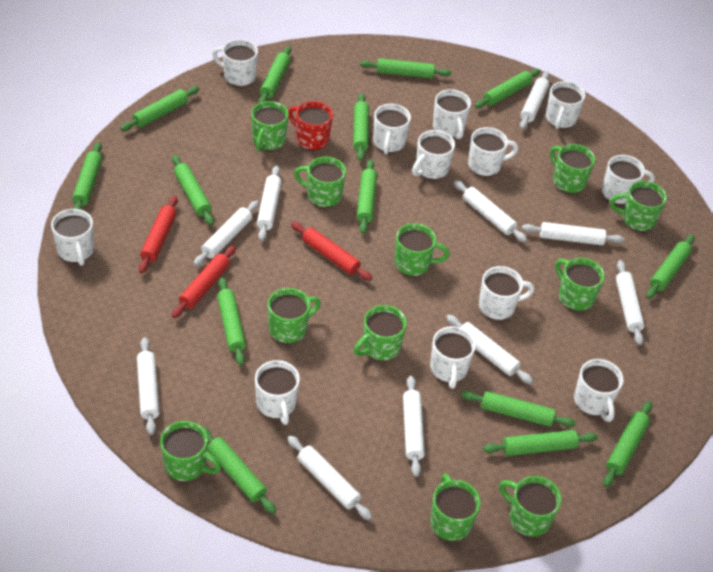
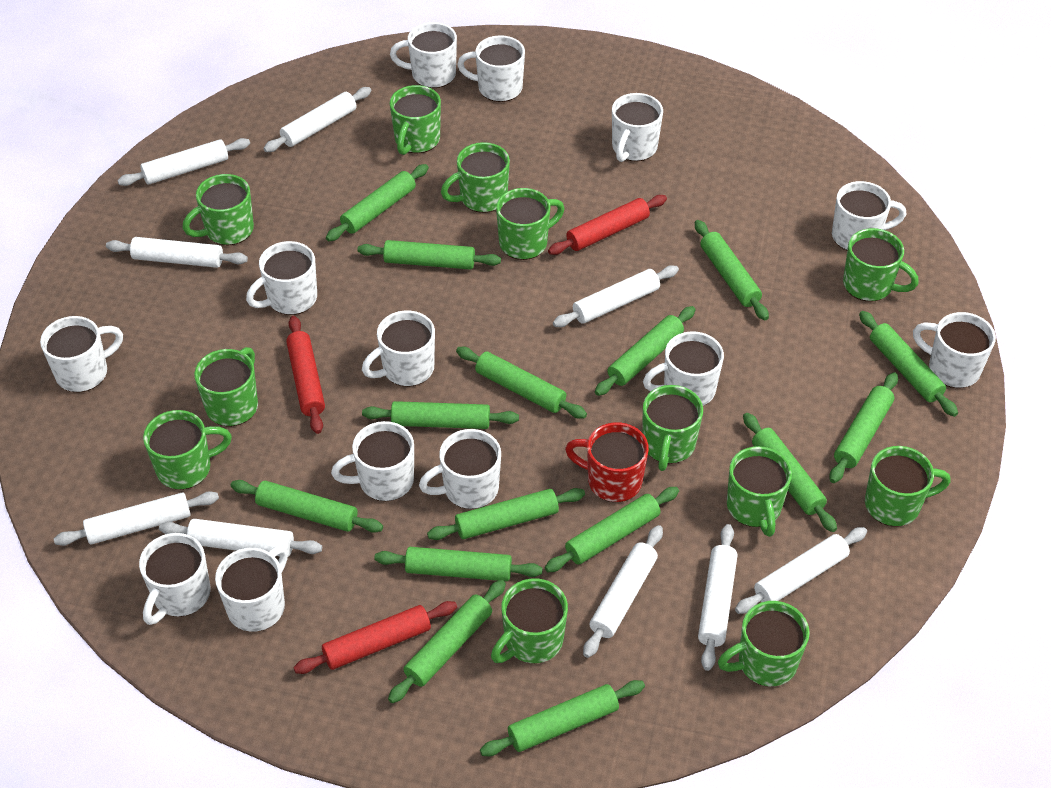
green mug: 11 -> 12
green rolling pin: 14 -> 15
white mug: 12 -> 13
white rolling pin: 10 -> 9

